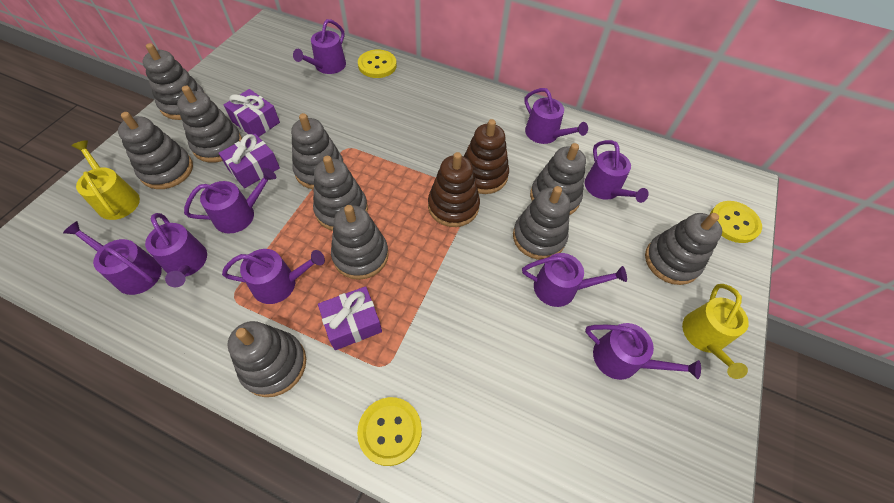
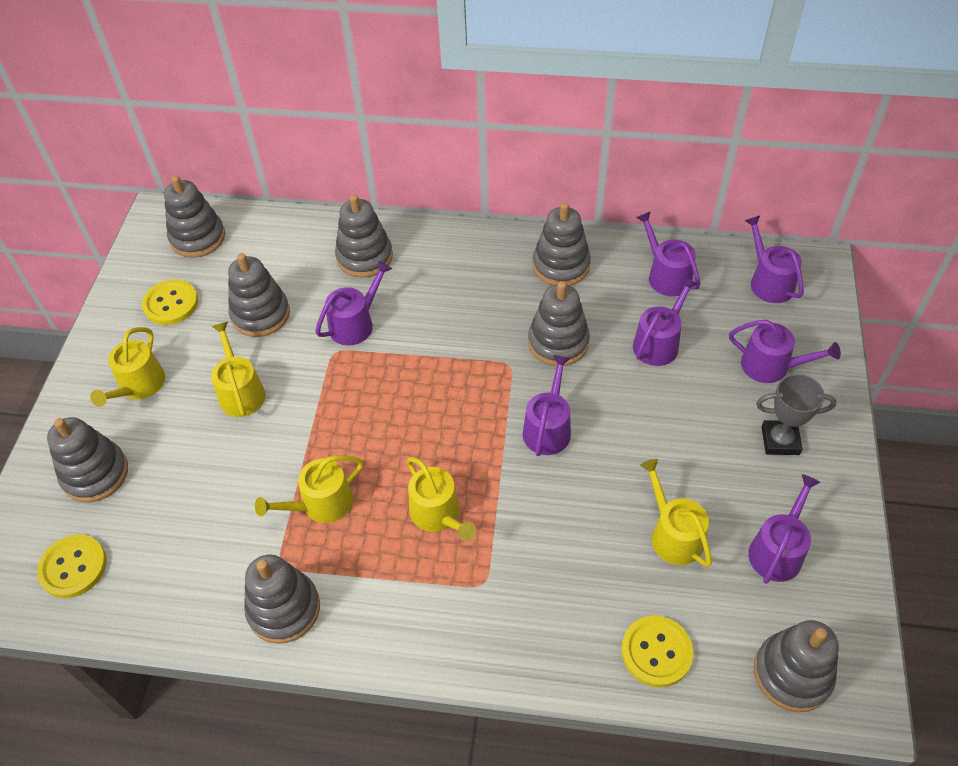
brown stacking toy: 2 -> 0
grey stacking toy: 10 -> 8
grey trophy: 0 -> 1
purple gift: 3 -> 0
purple watering can: 9 -> 7
yellow watering can: 2 -> 5

